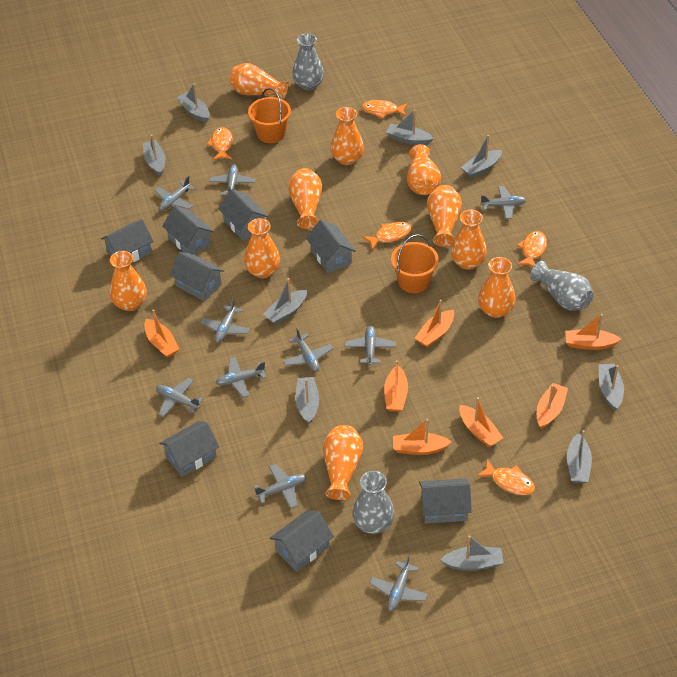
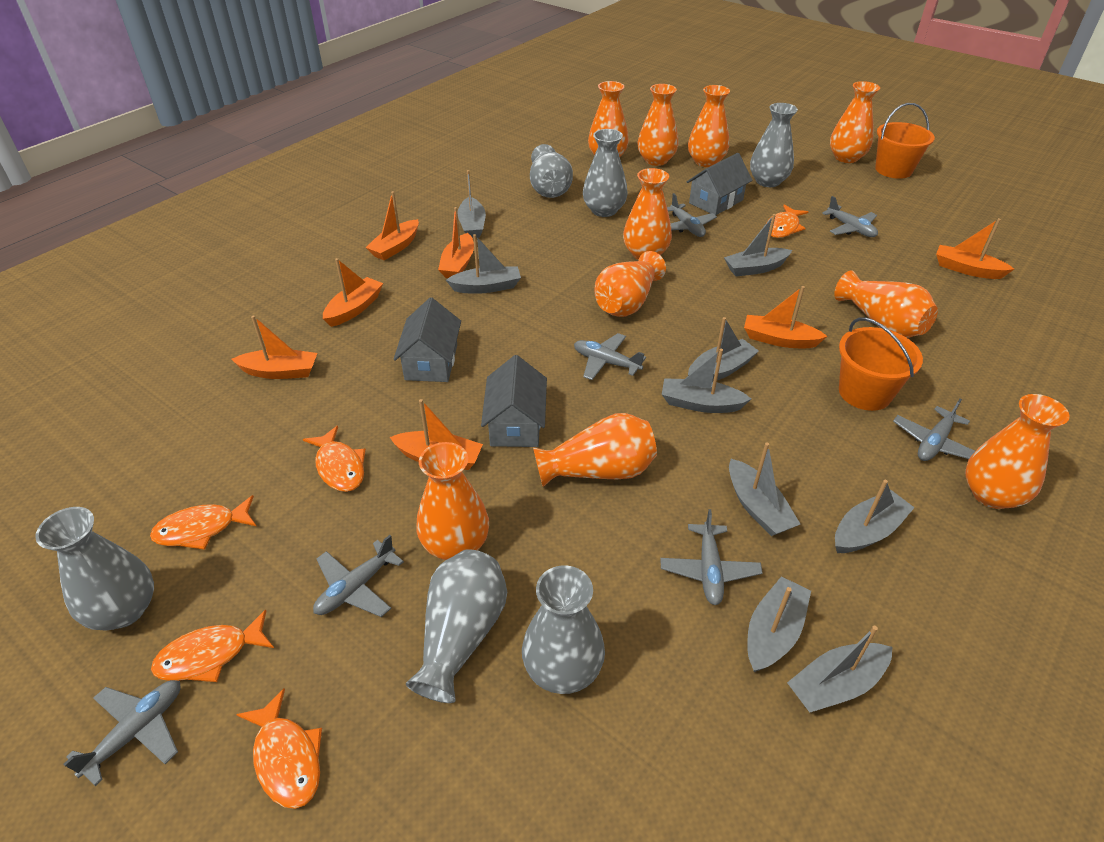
grey house: 8 -> 3
grey plane: 10 -> 7
grey vase: 3 -> 6

